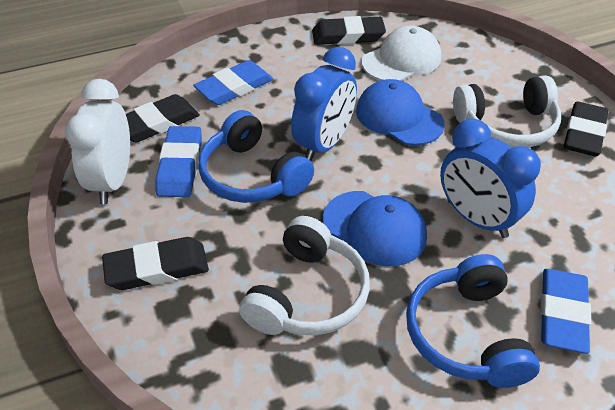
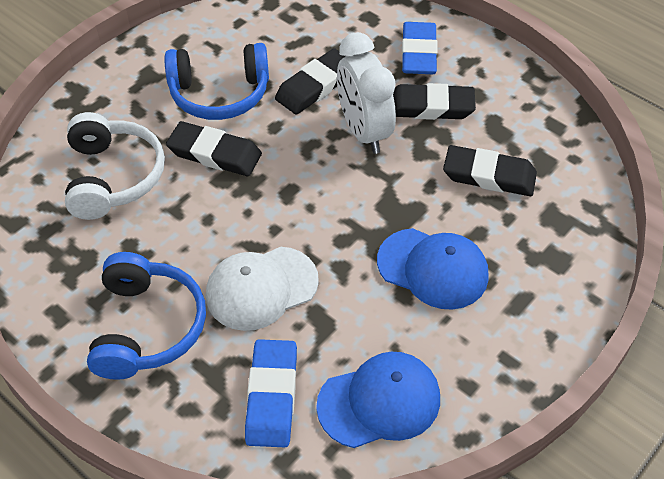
blue clock: 2 -> 0
blue eraser: 3 -> 2
white headphones: 2 -> 1

